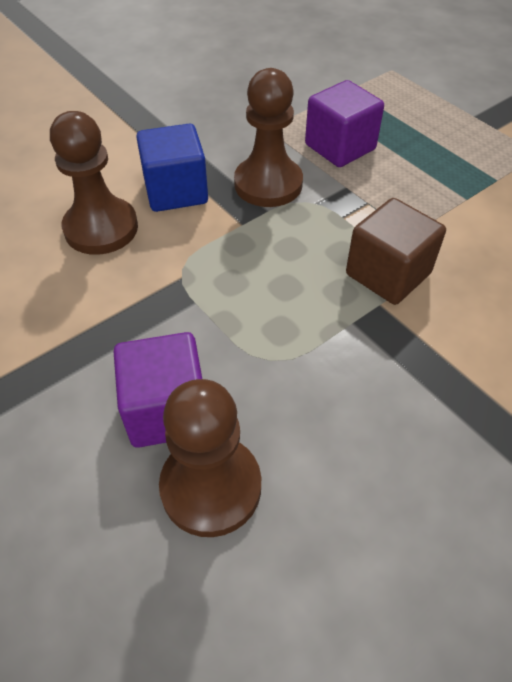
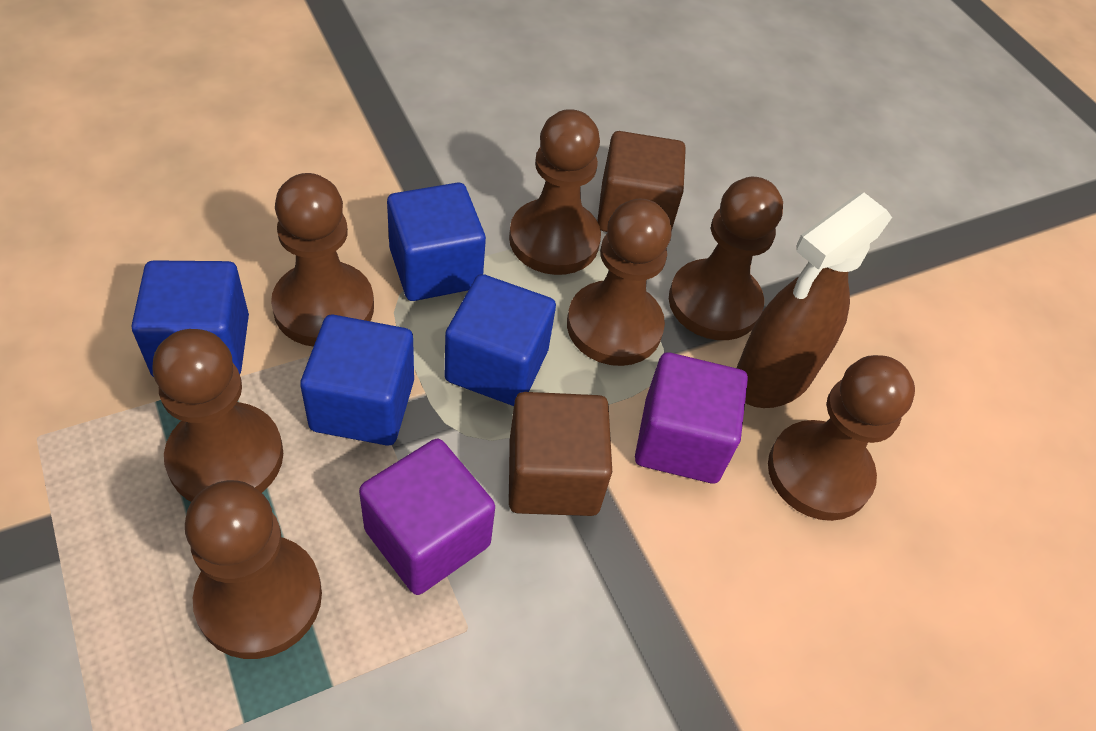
blue cube: 1 -> 4
brown cube: 1 -> 2
brown pawn: 3 -> 7
brown spray bottle: 0 -> 1

